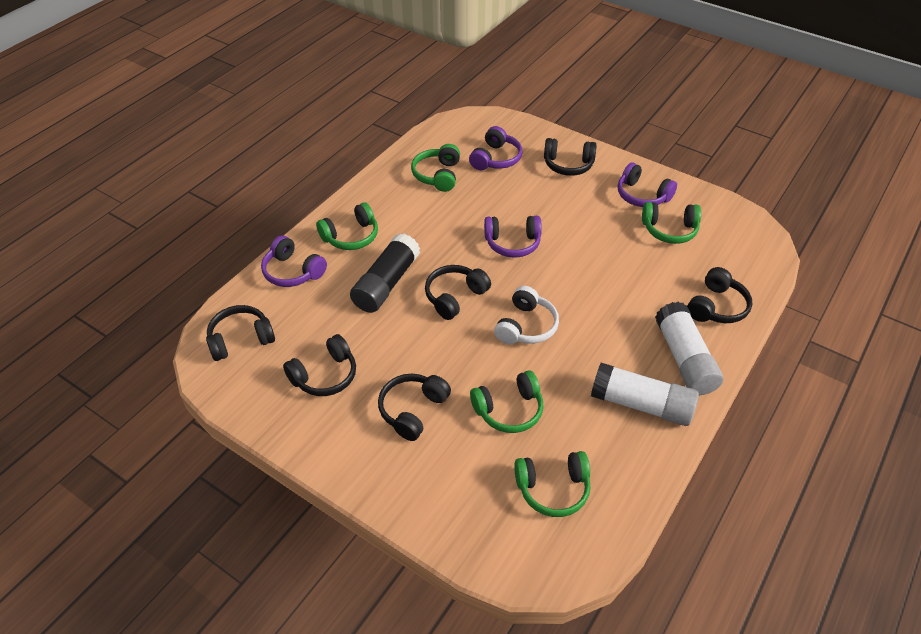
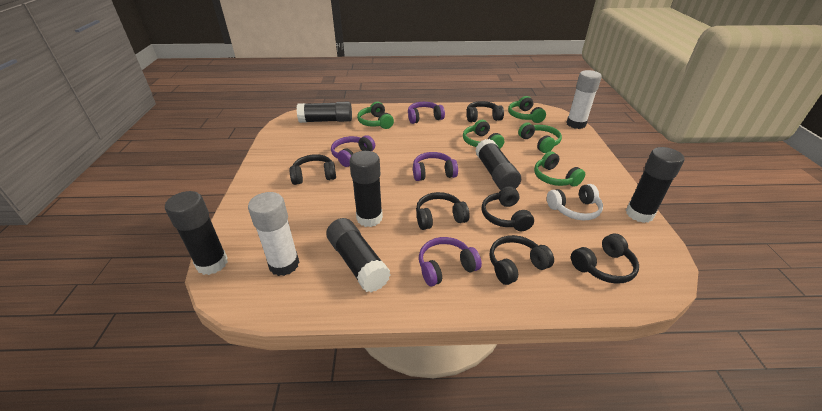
black glue stick: 1 -> 6

